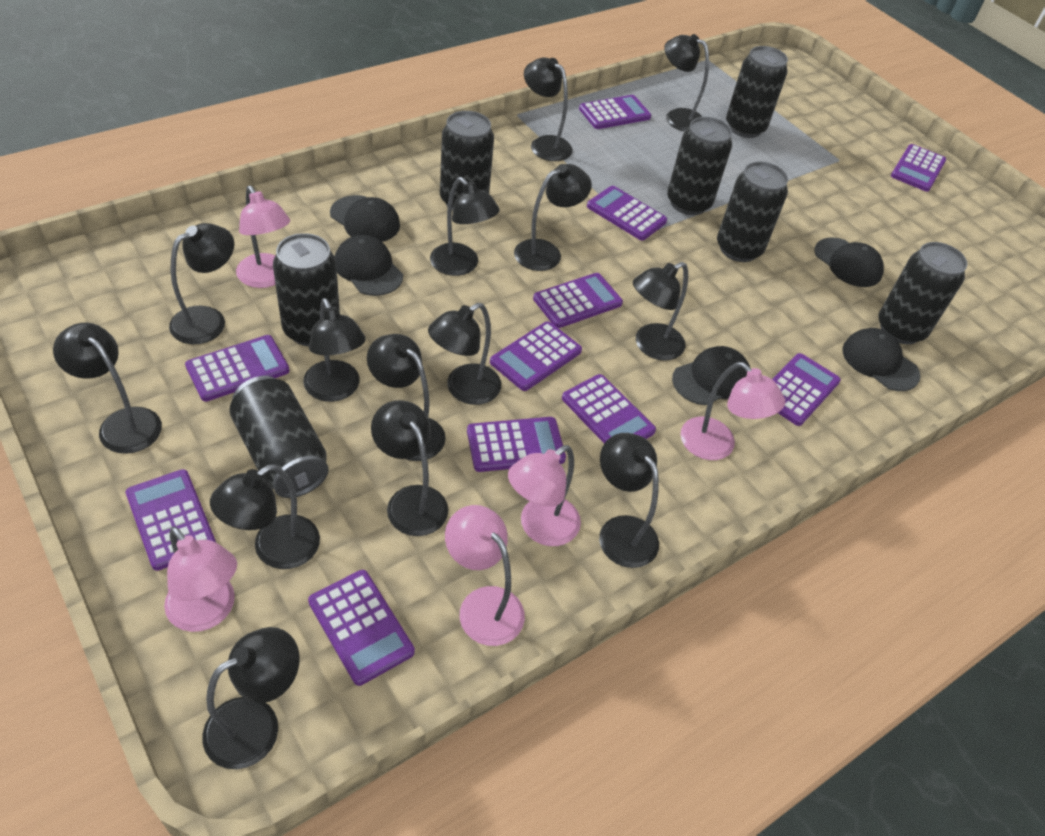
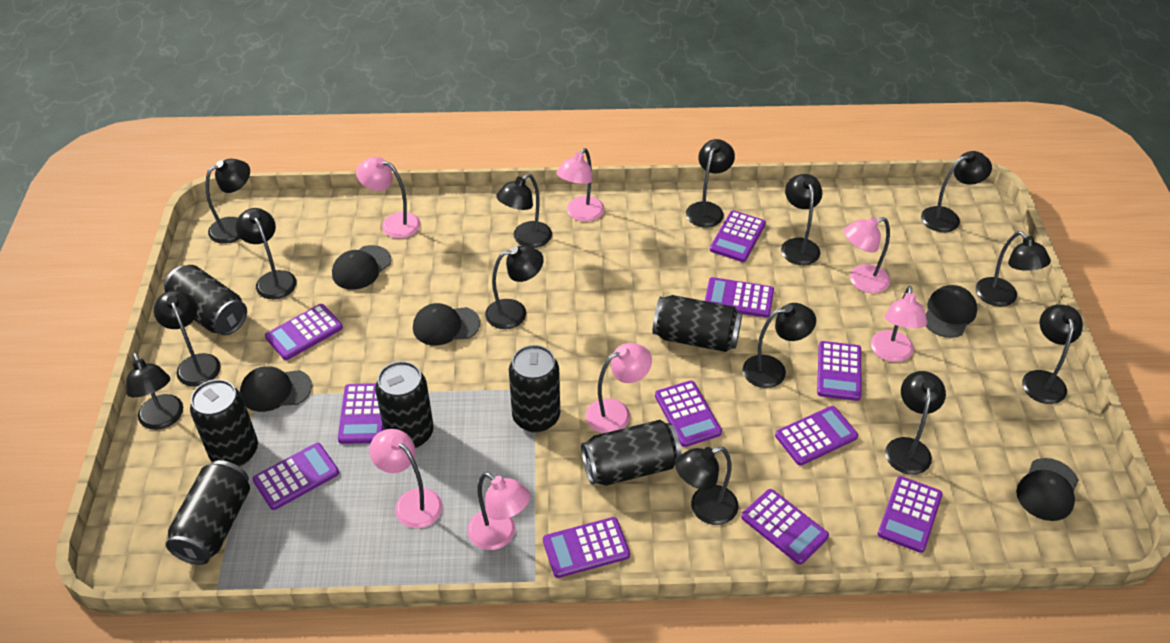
pink lamp: 5 -> 7

